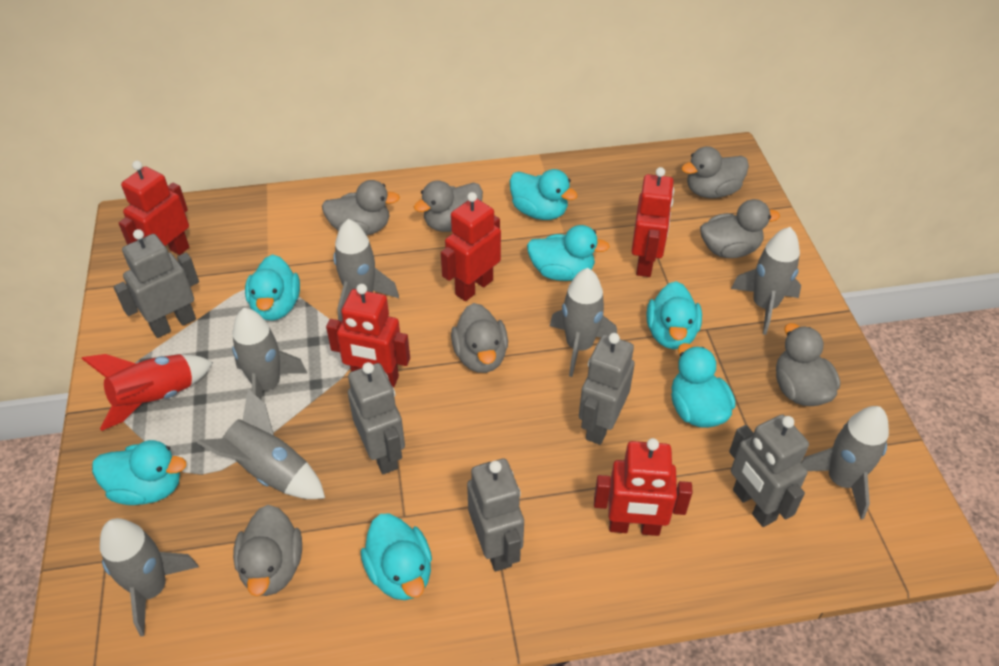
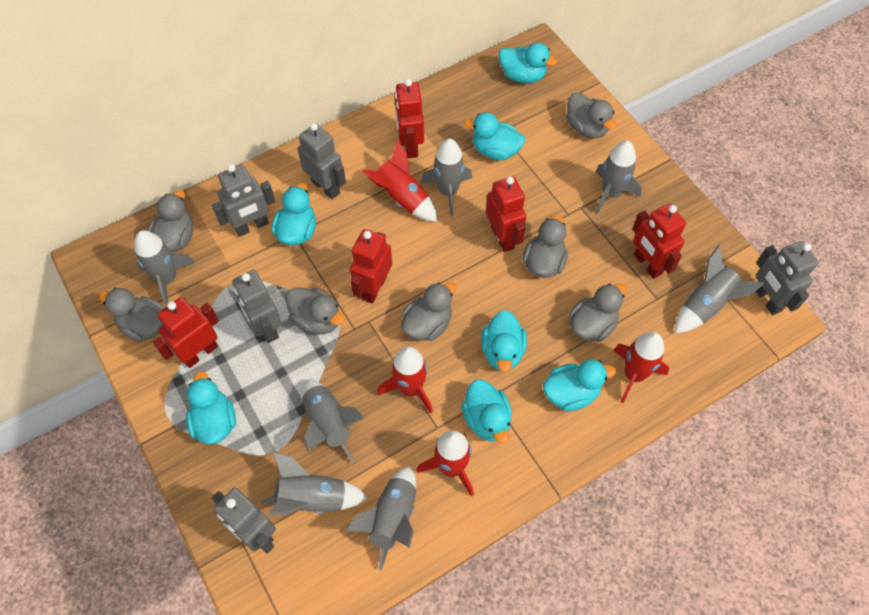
red rocket: 1 -> 4

